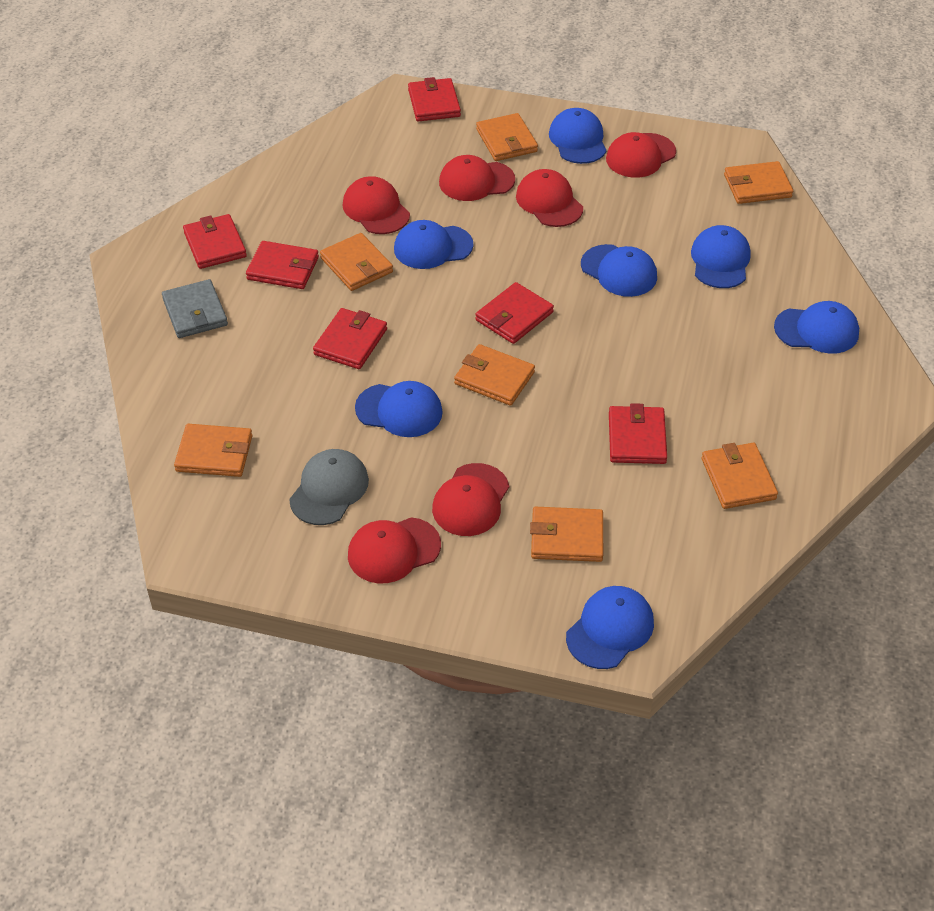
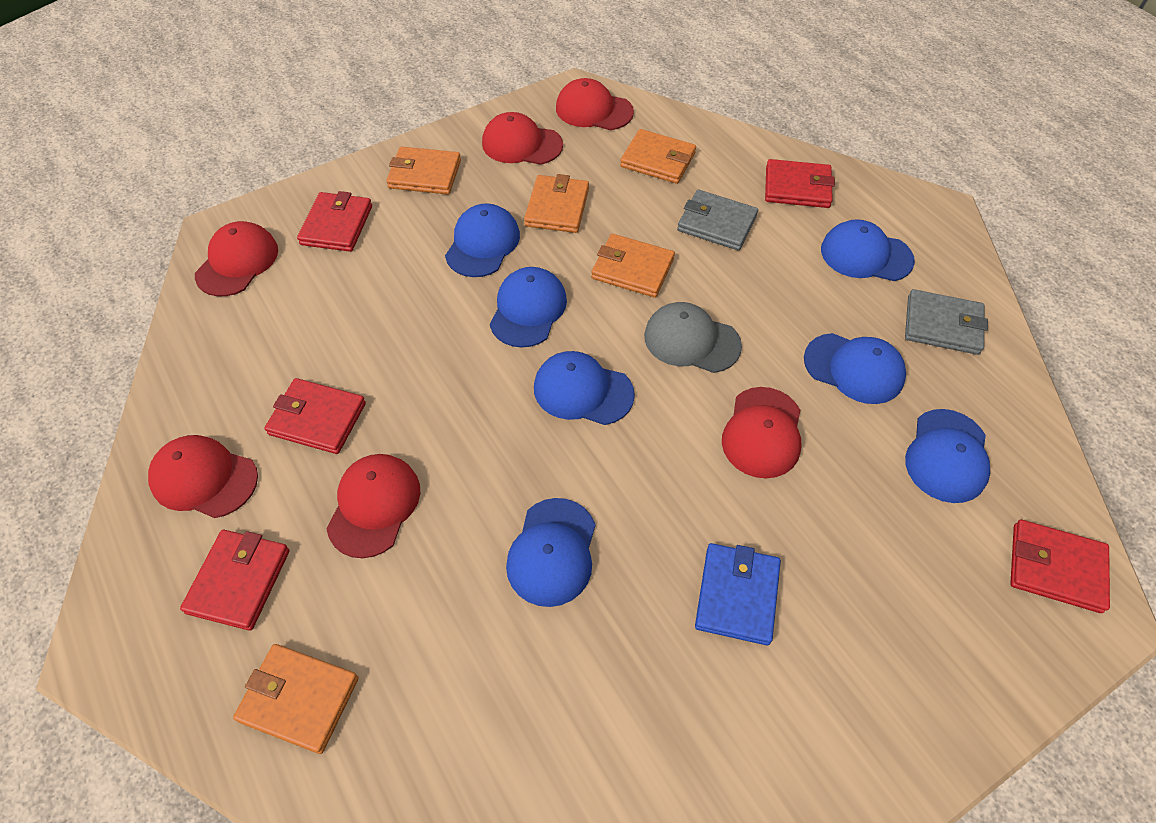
blue wallet: 0 -> 1
grey wallet: 1 -> 2
orange wallet: 7 -> 5
red wallet: 6 -> 5

